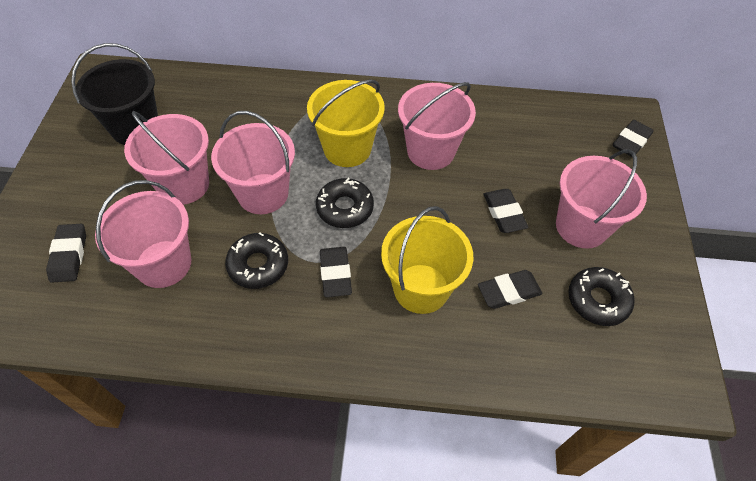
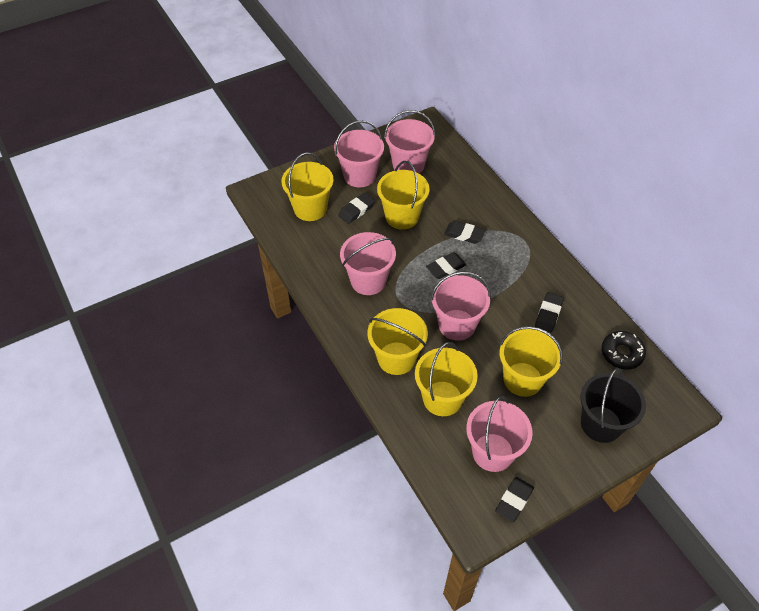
black donut: 3 -> 1
yellow bucket: 2 -> 5

